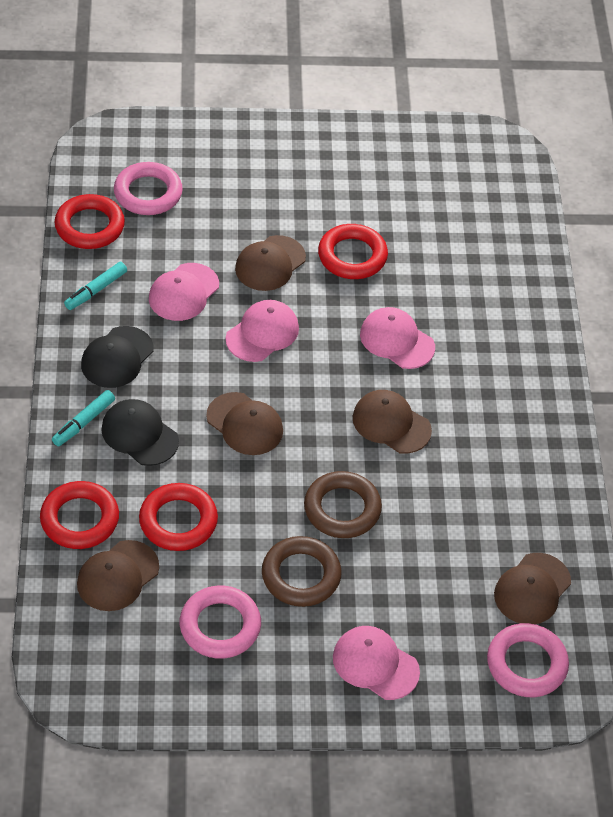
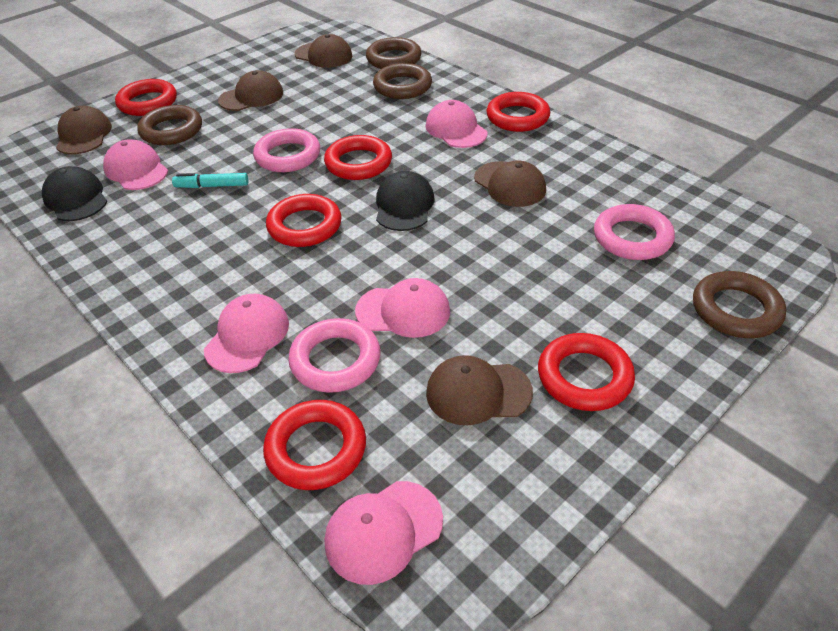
brown ring: 2 -> 4
pink cap: 4 -> 5
red ring: 4 -> 6
turquoise marker: 2 -> 1

